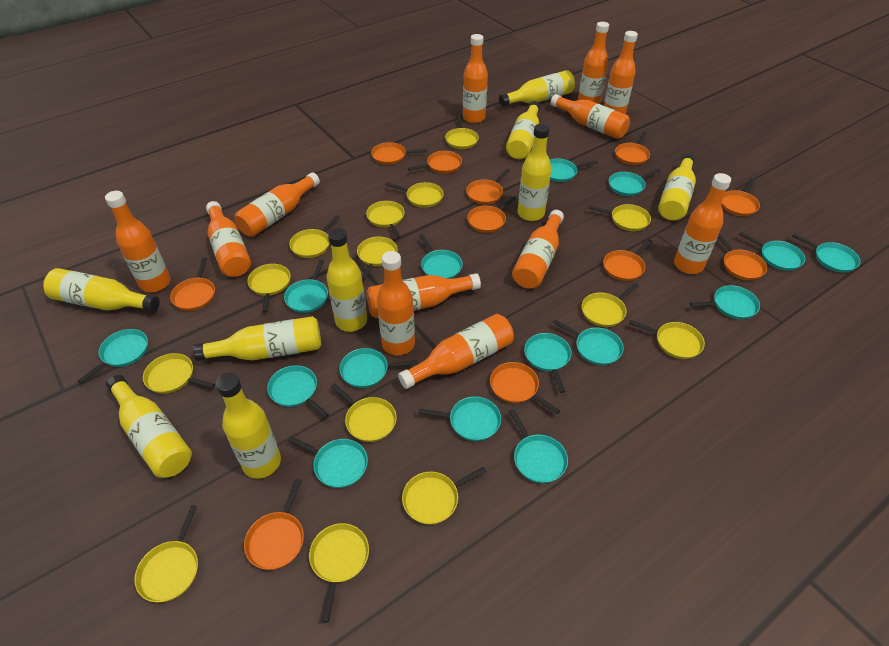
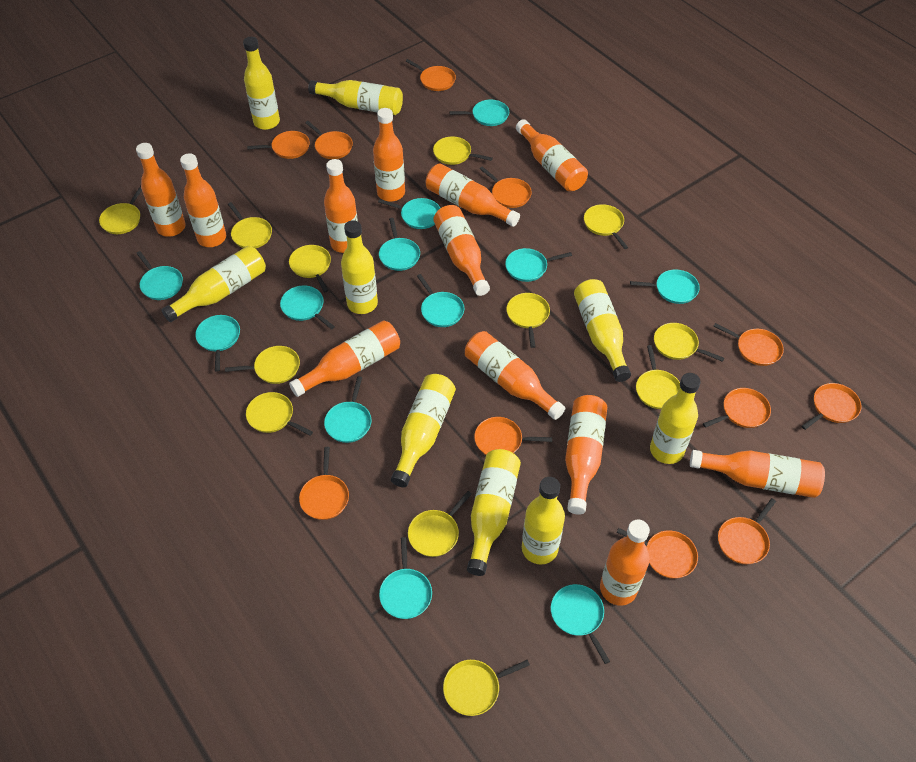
turquoise pan: 15 -> 12
yellow pan: 14 -> 12

